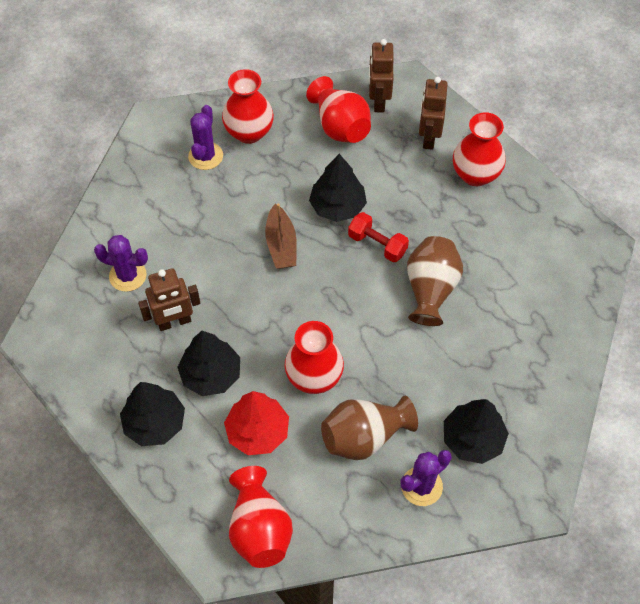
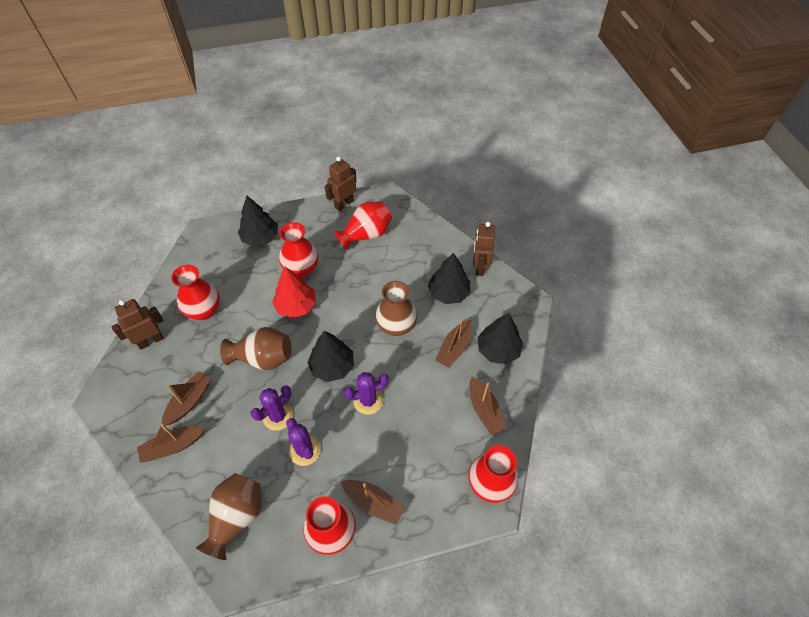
brown boat: 1 -> 5
brown vase: 2 -> 3
red dumbbell: 1 -> 0

